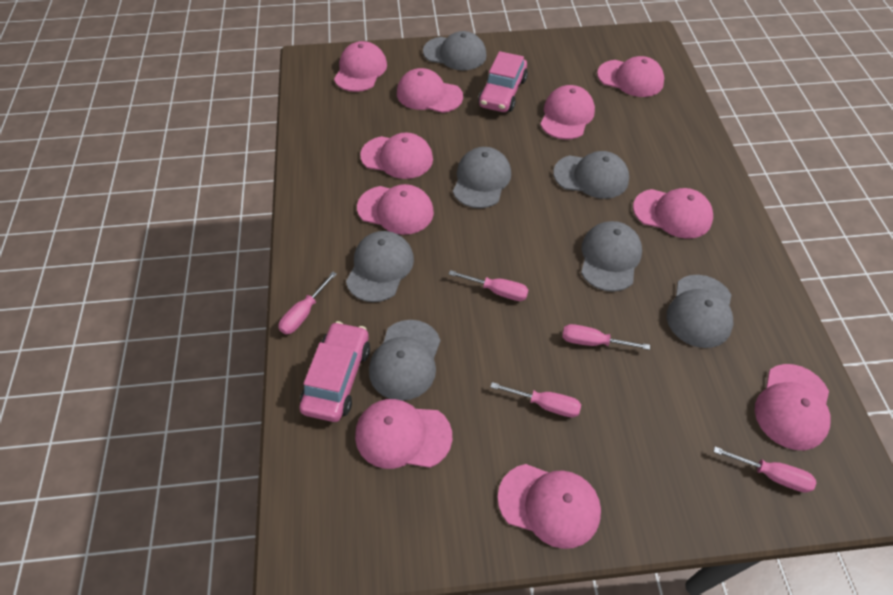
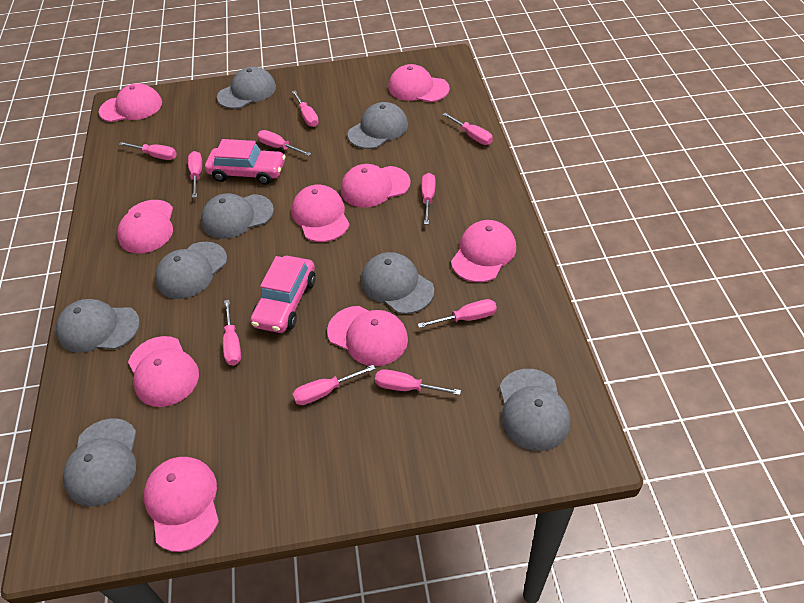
grey cap: 7 -> 8
pink cap: 10 -> 9
pink screwdriver: 5 -> 10

